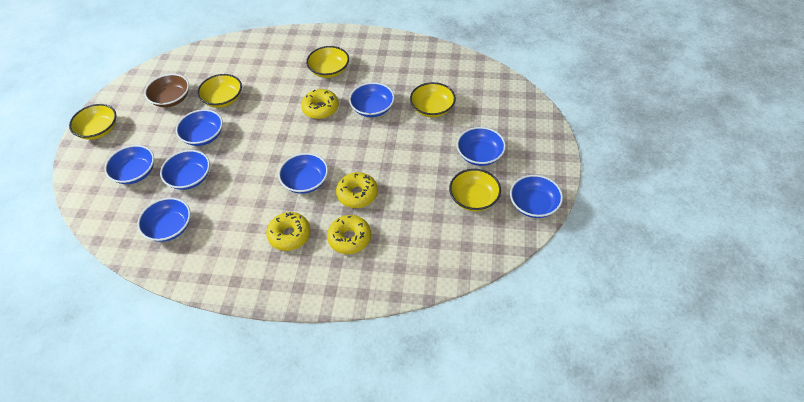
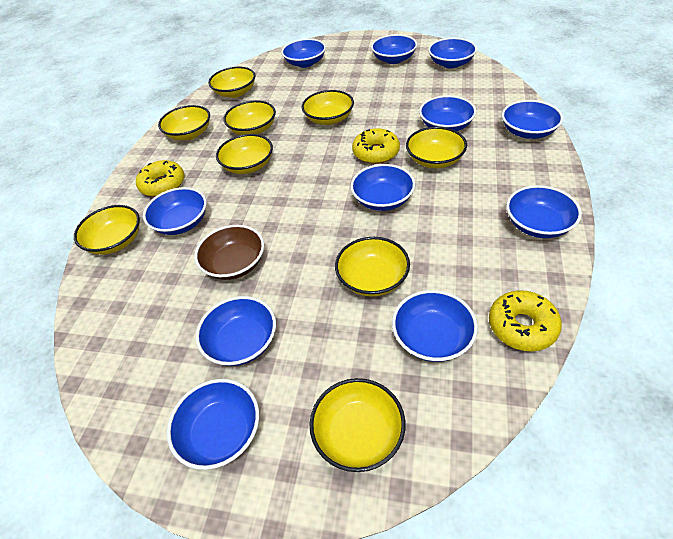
blue bowl: 8 -> 11
yellow bowl: 5 -> 9
yellow donut: 4 -> 3

